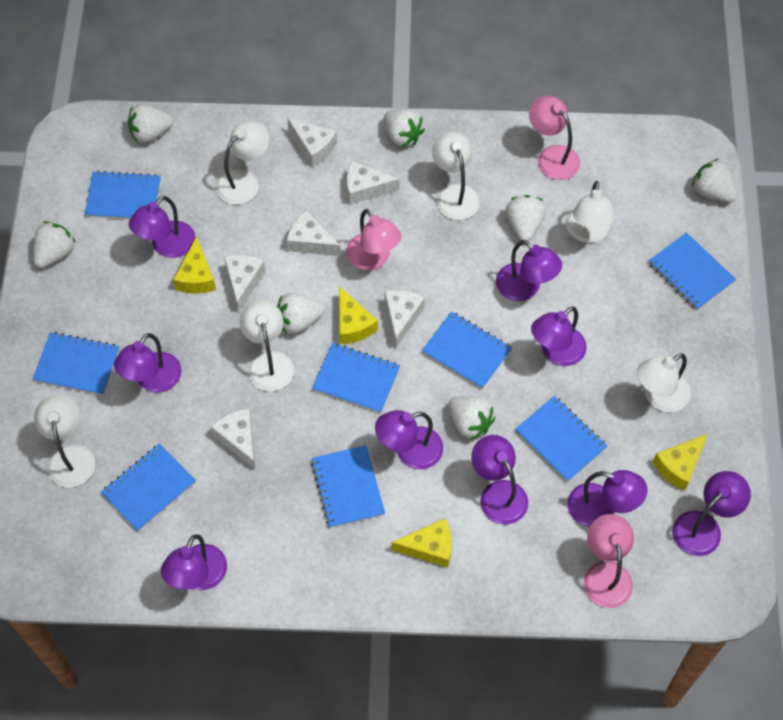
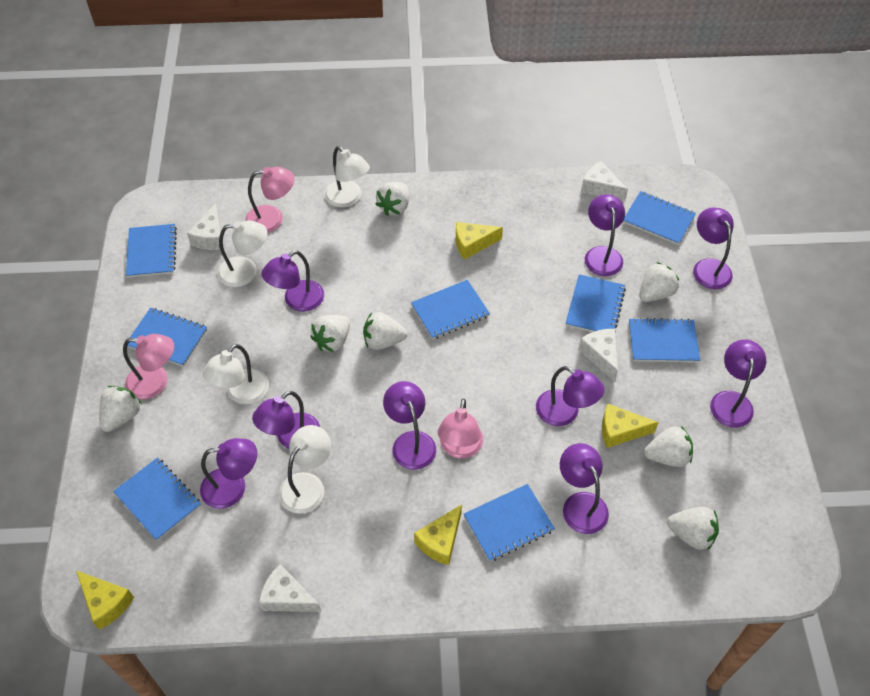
white cheese: 6 -> 4
white lamp: 6 -> 4

